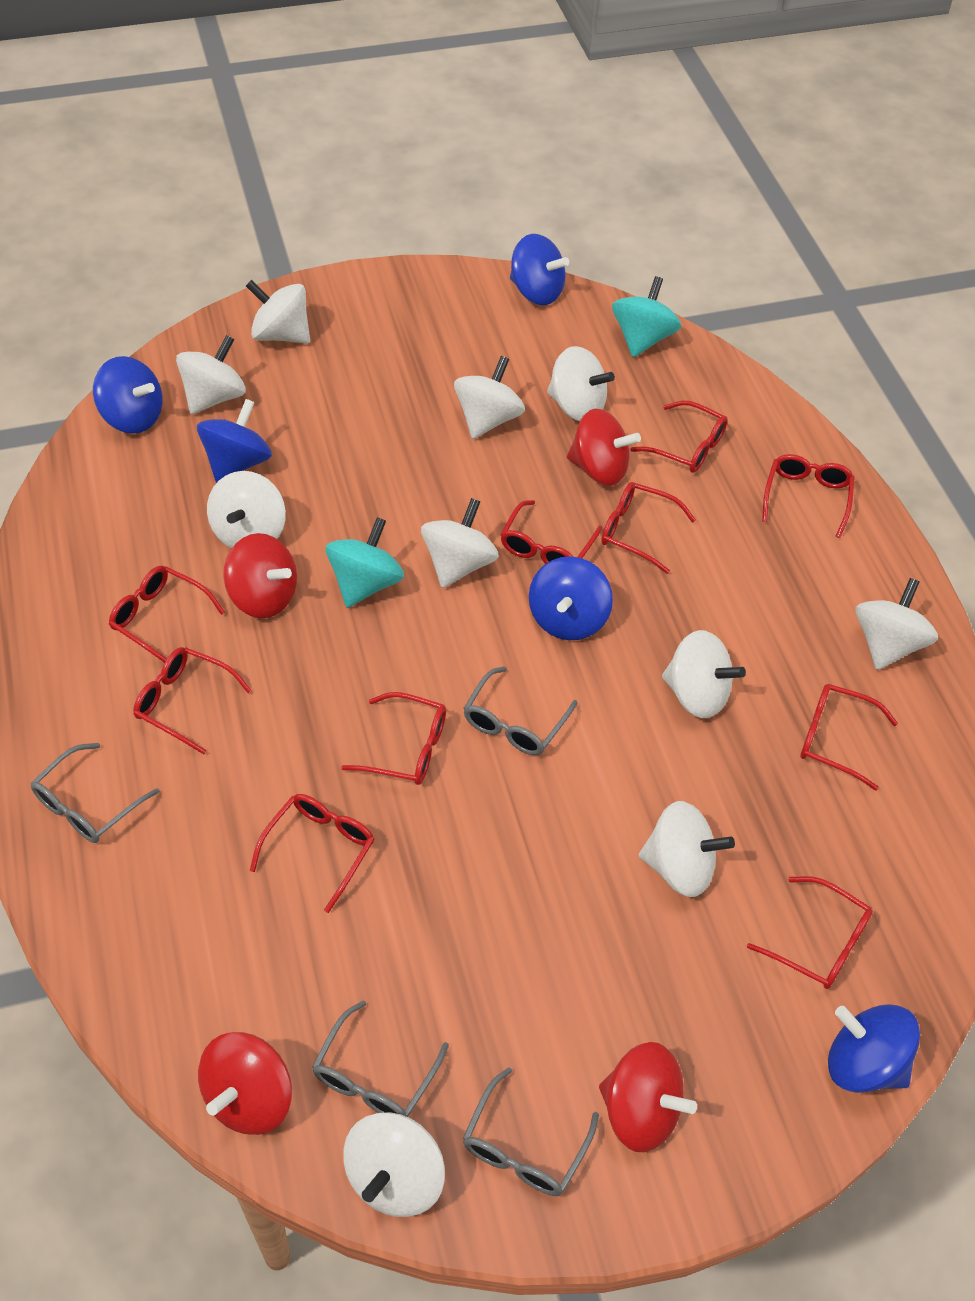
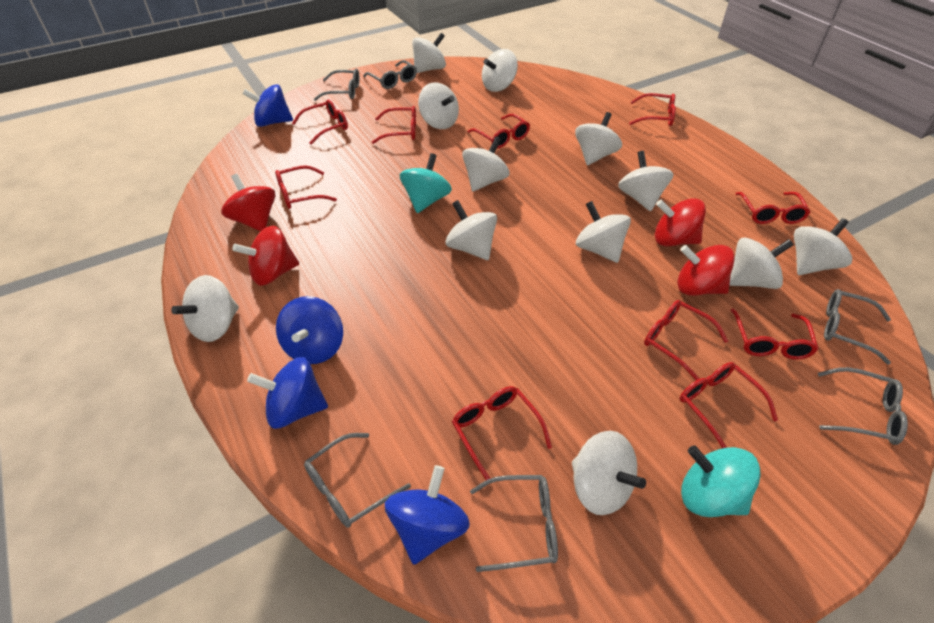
blue spinning top: 5 -> 4
grey glasses: 4 -> 6
white spinning top: 10 -> 12

